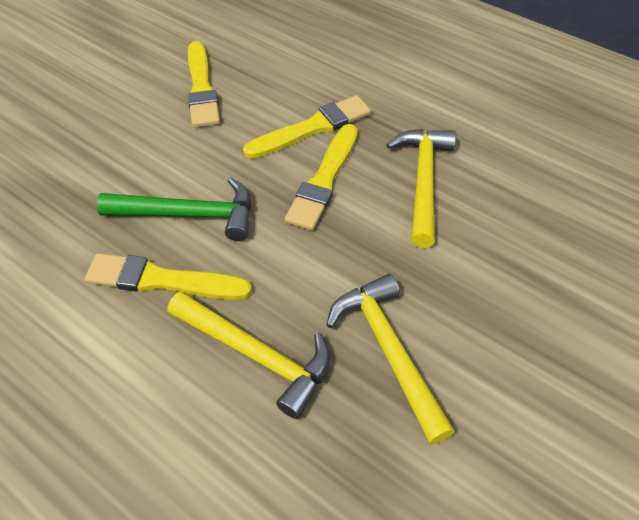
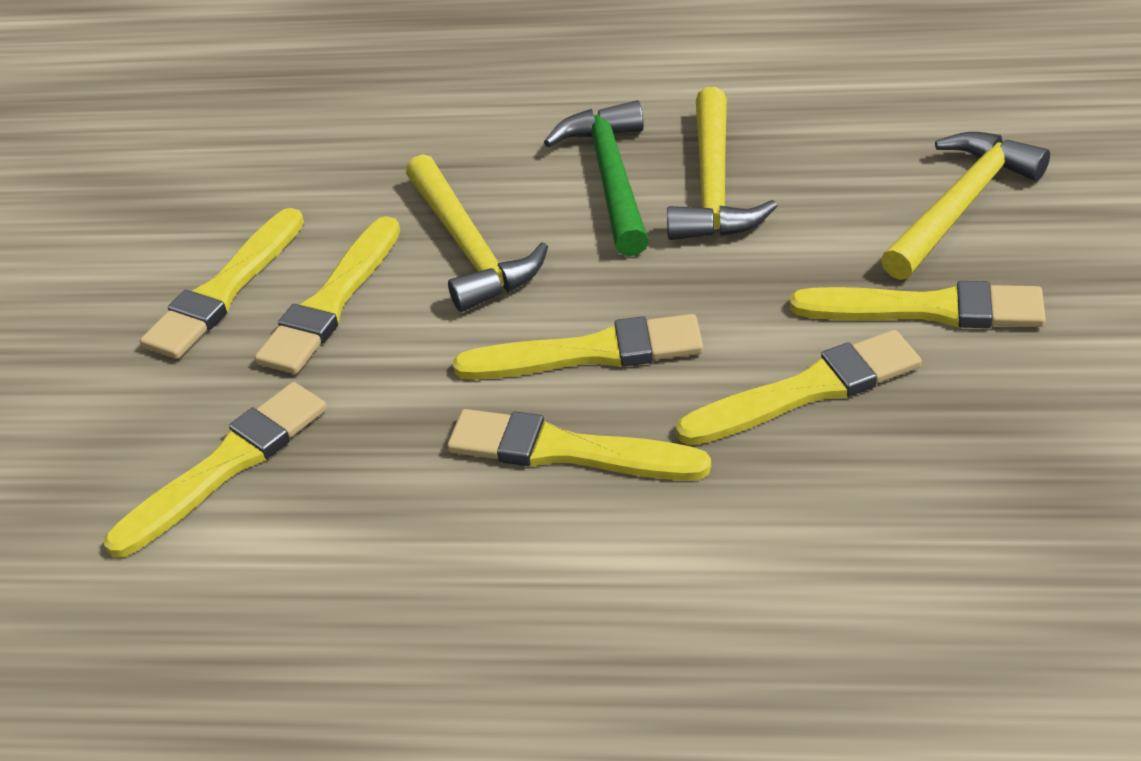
yellow brush: 4 -> 7

